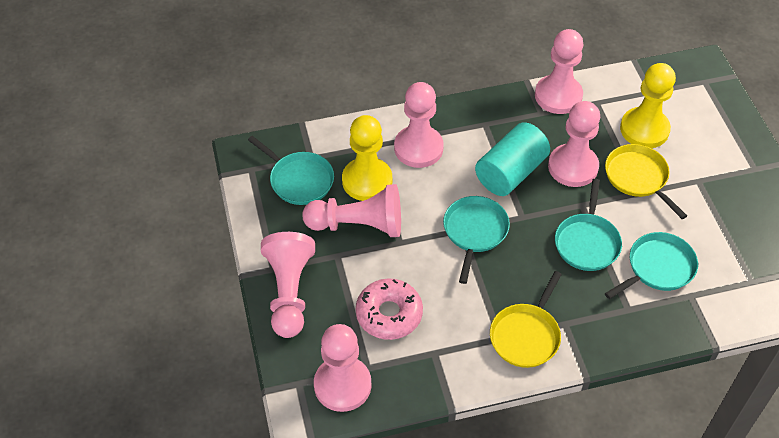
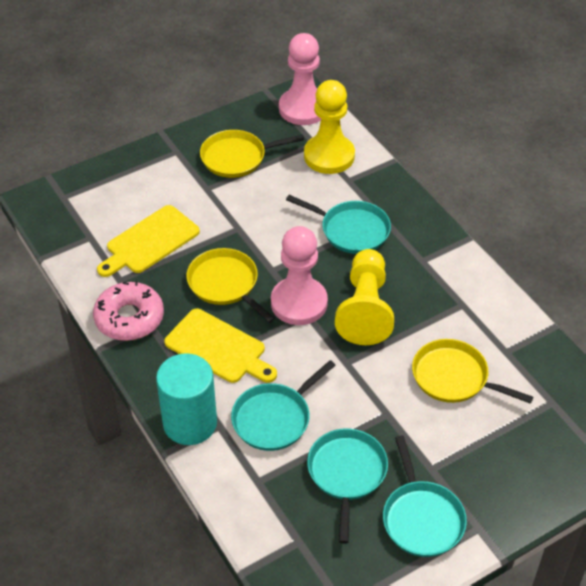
pink pawn: 6 -> 2
yellow cutting board: 0 -> 2
yellow pan: 2 -> 3

